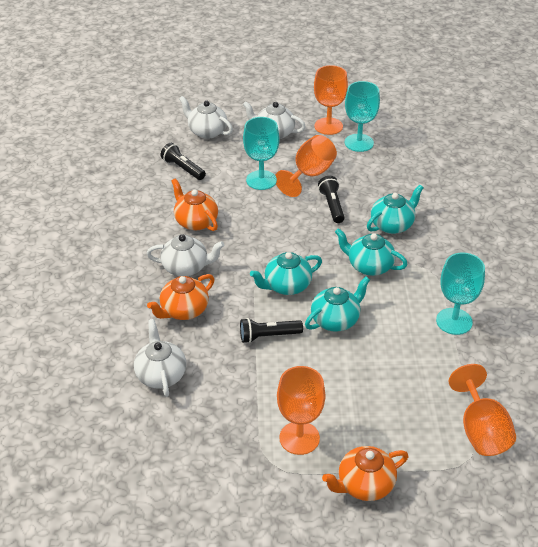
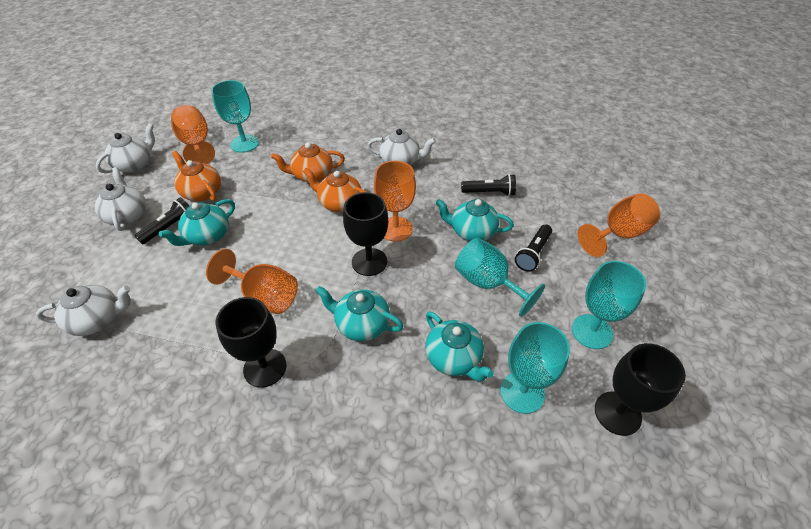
black goblet: 0 -> 3
turquoise goblet: 3 -> 4

